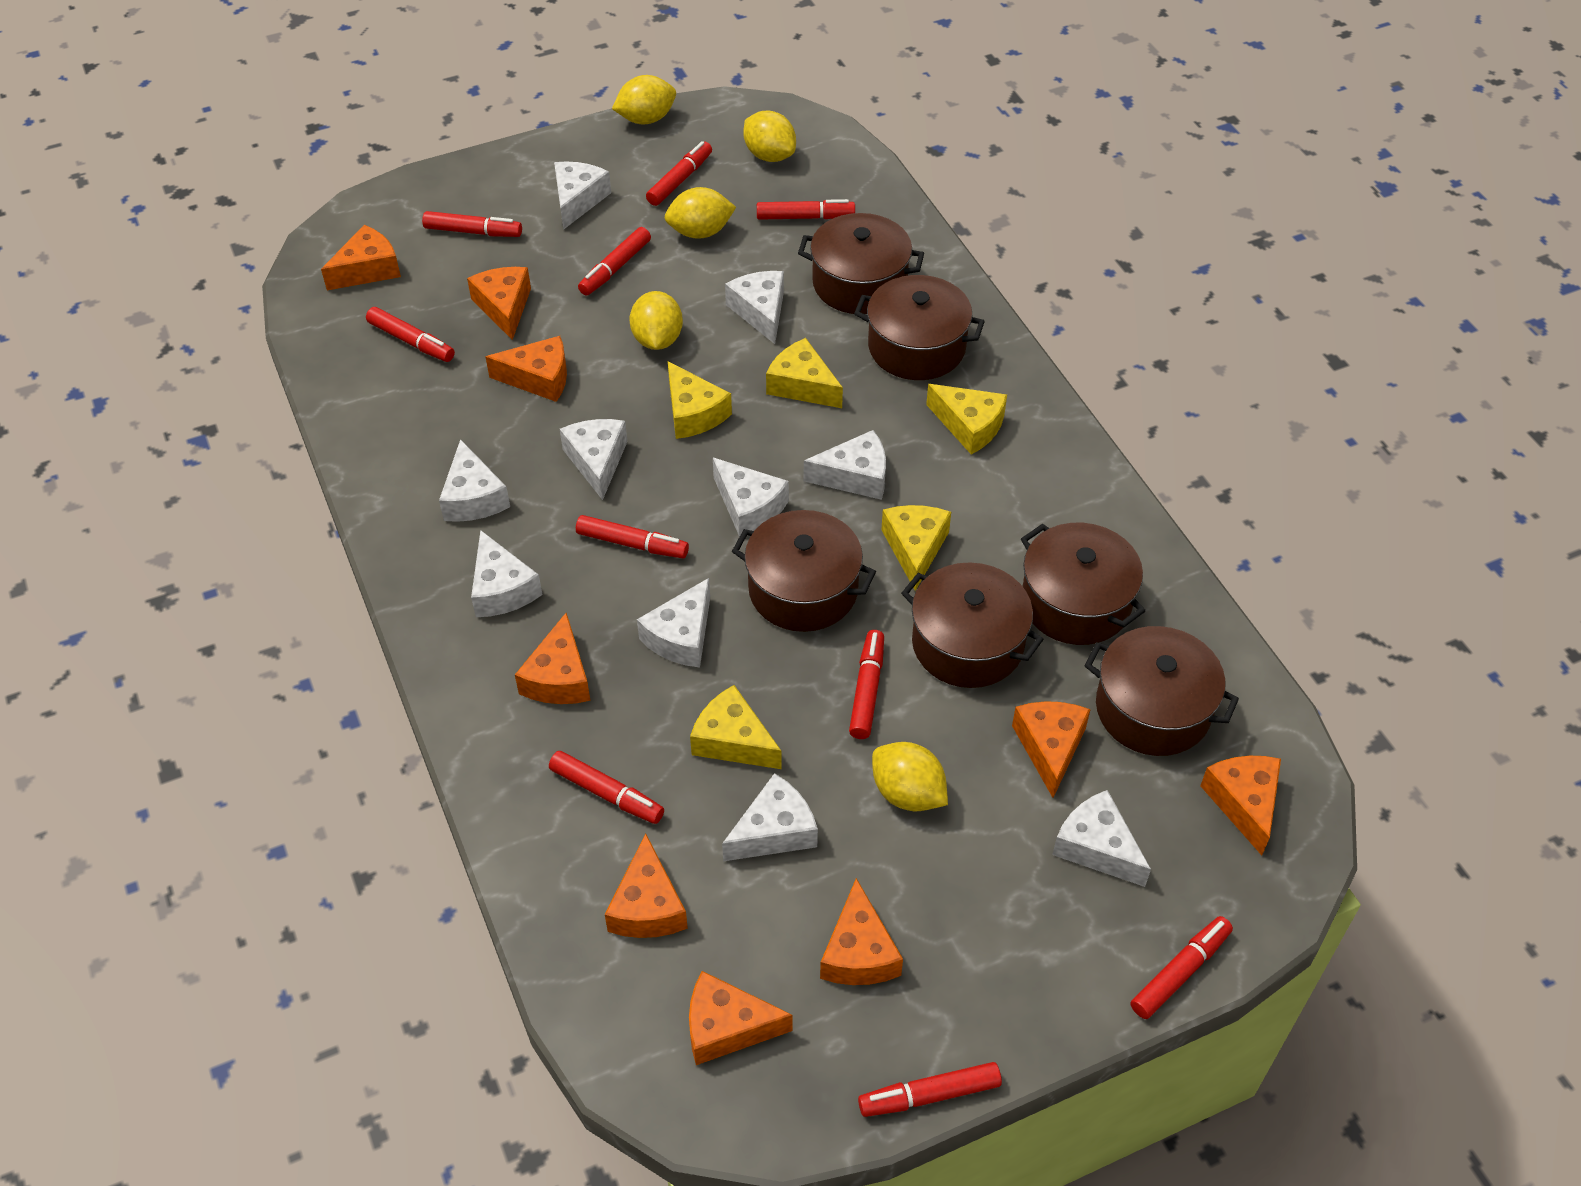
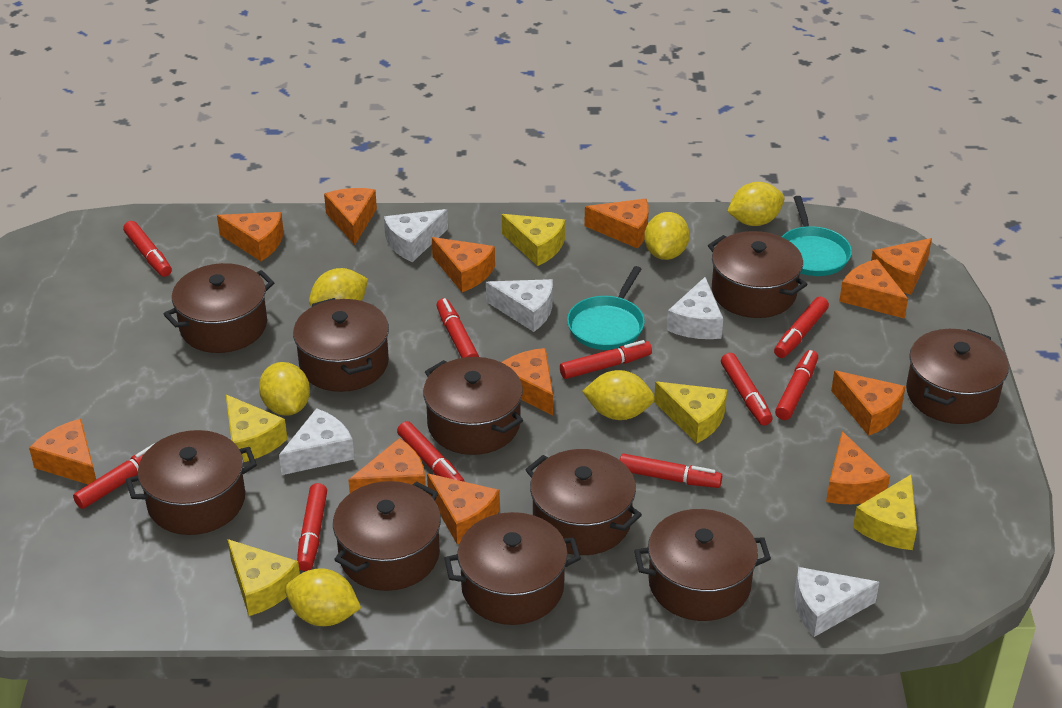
brown pot: 6 -> 10
orange cheese: 9 -> 12
turquoise pan: 0 -> 2
white cheese: 10 -> 5
yellow lemon: 5 -> 6

